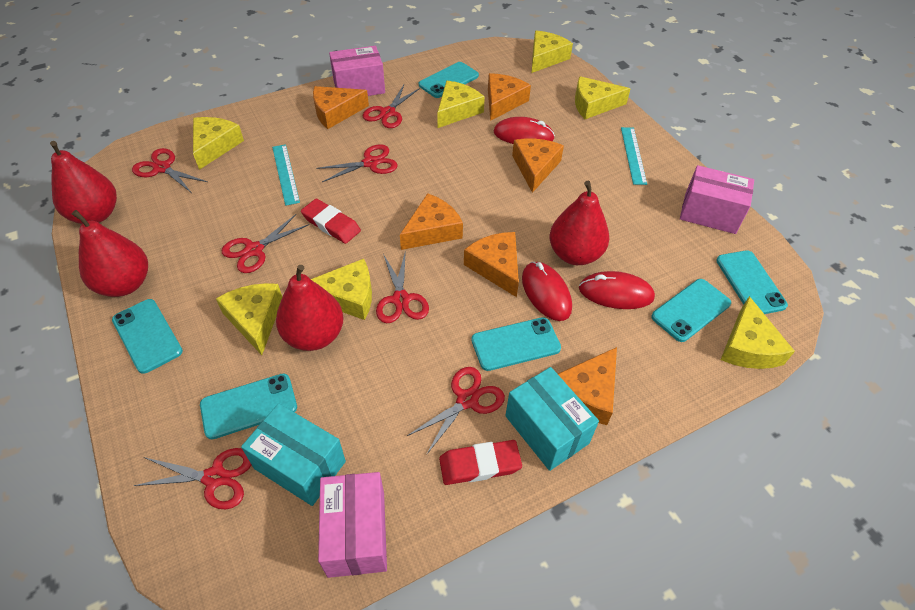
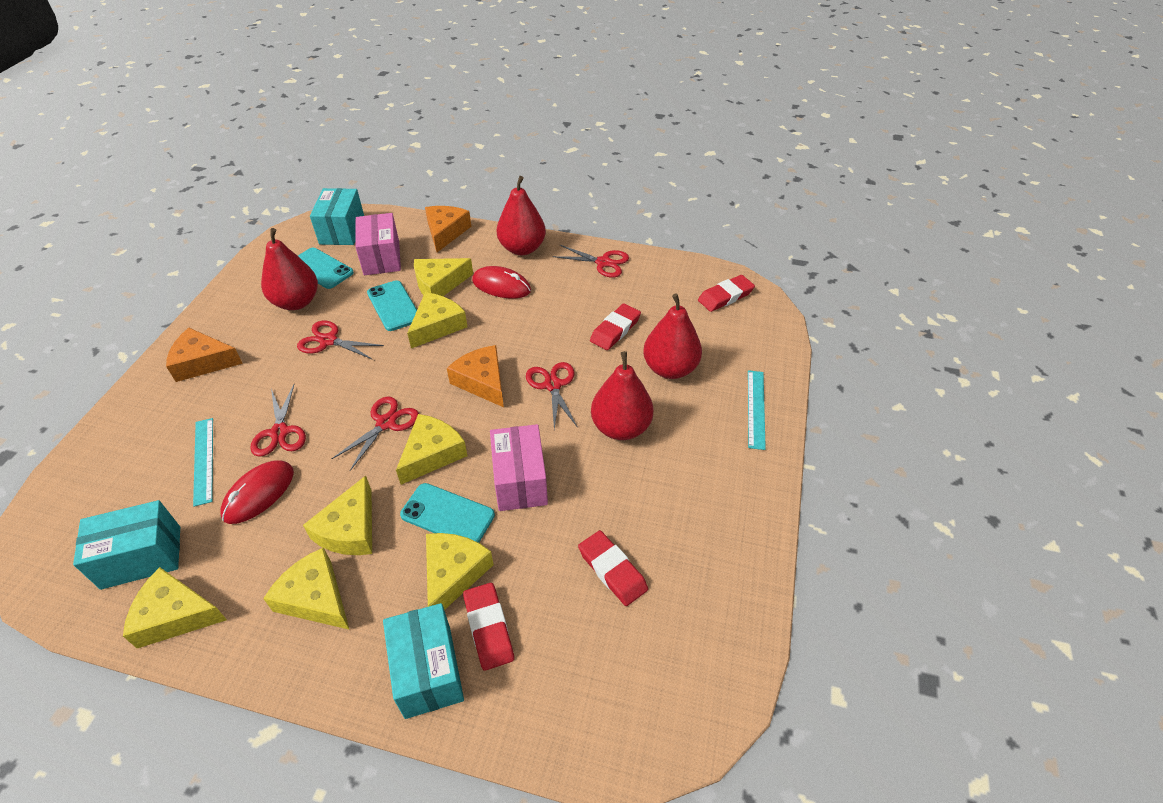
orange cheese: 6 -> 3
pink box: 3 -> 2
red eraser: 2 -> 4
red mouse: 3 -> 2
red scissors: 7 -> 5
turquoise box: 2 -> 3
turquoise phone: 6 -> 3

